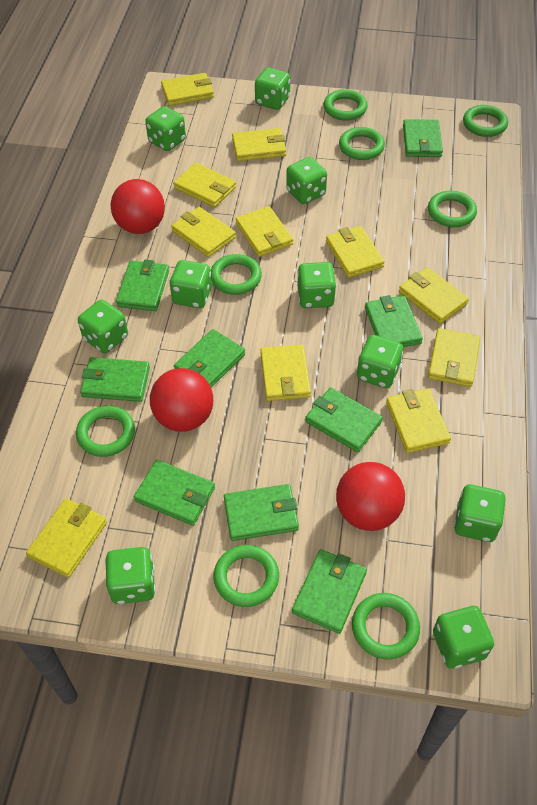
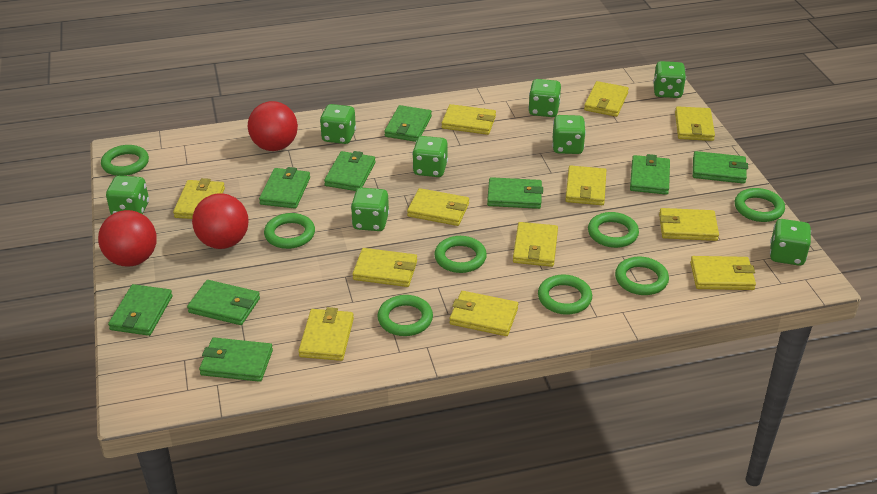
green dice: 10 -> 8
yellow wallet: 11 -> 12

